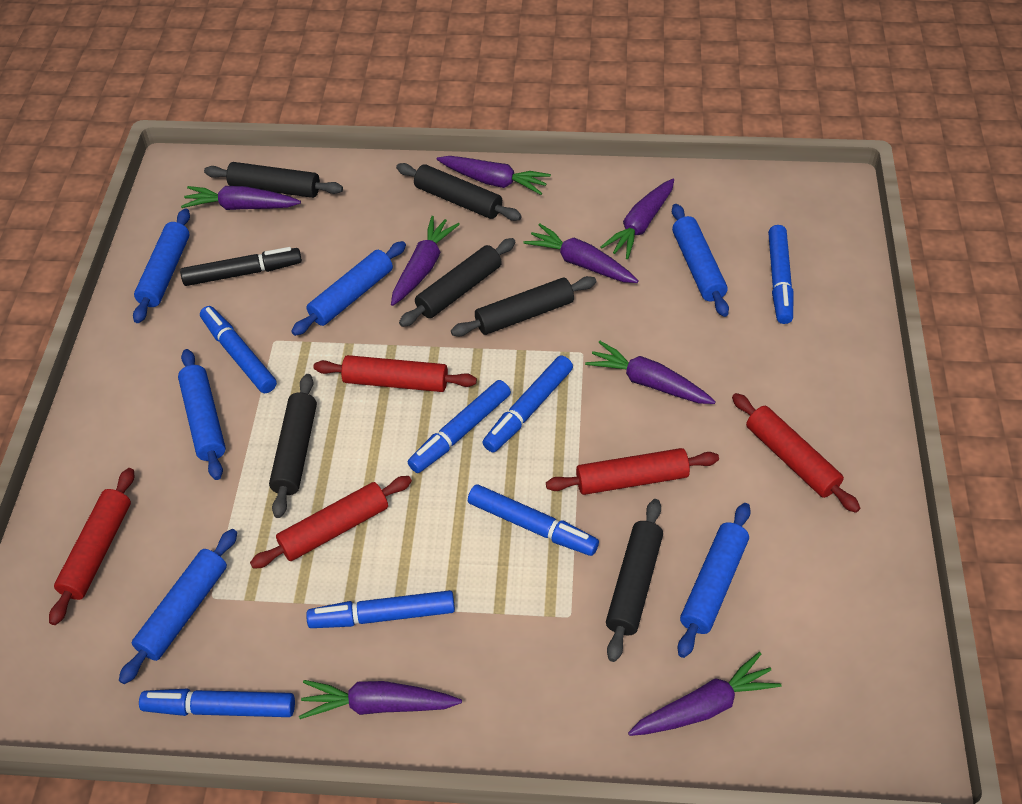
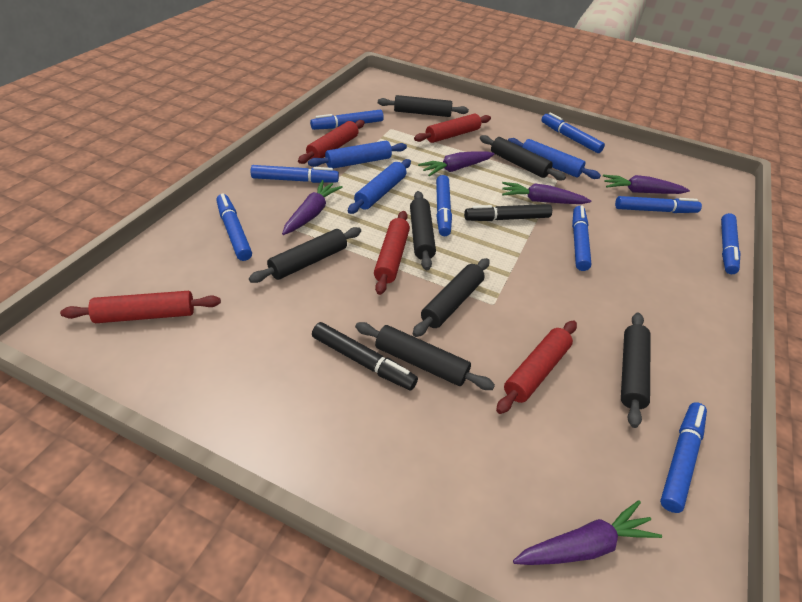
black marker: 1 -> 2
black rolling pin: 6 -> 7
blue marker: 7 -> 9
blue rolling pin: 6 -> 3
purple carrot: 8 -> 5

